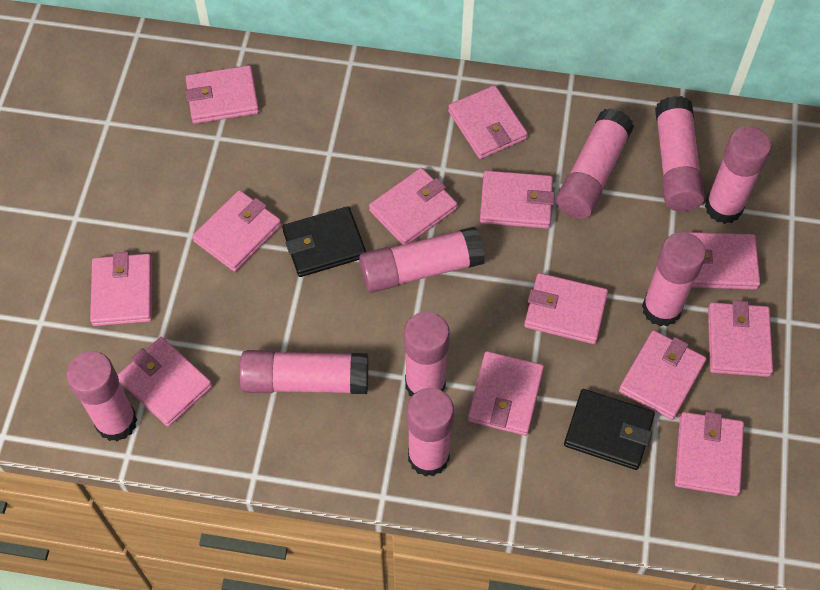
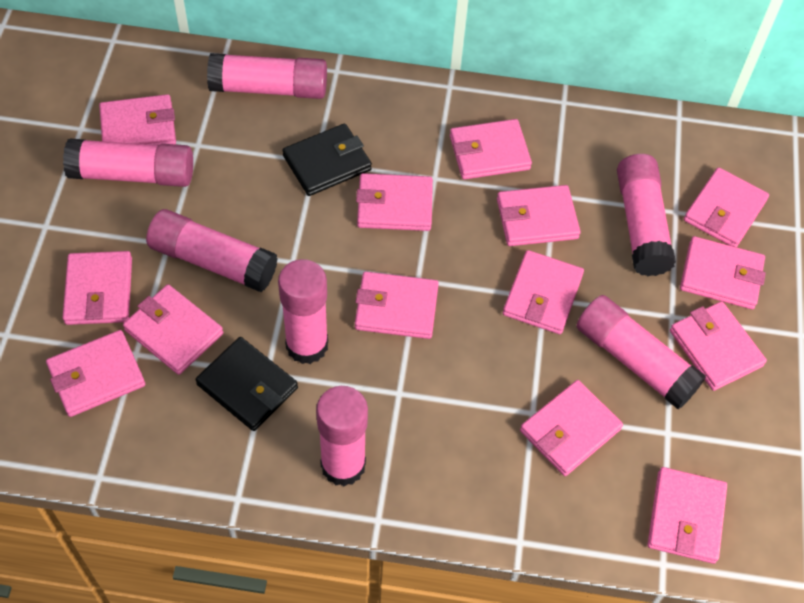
pink glue stick: 9 -> 7
pink wallet: 13 -> 14

